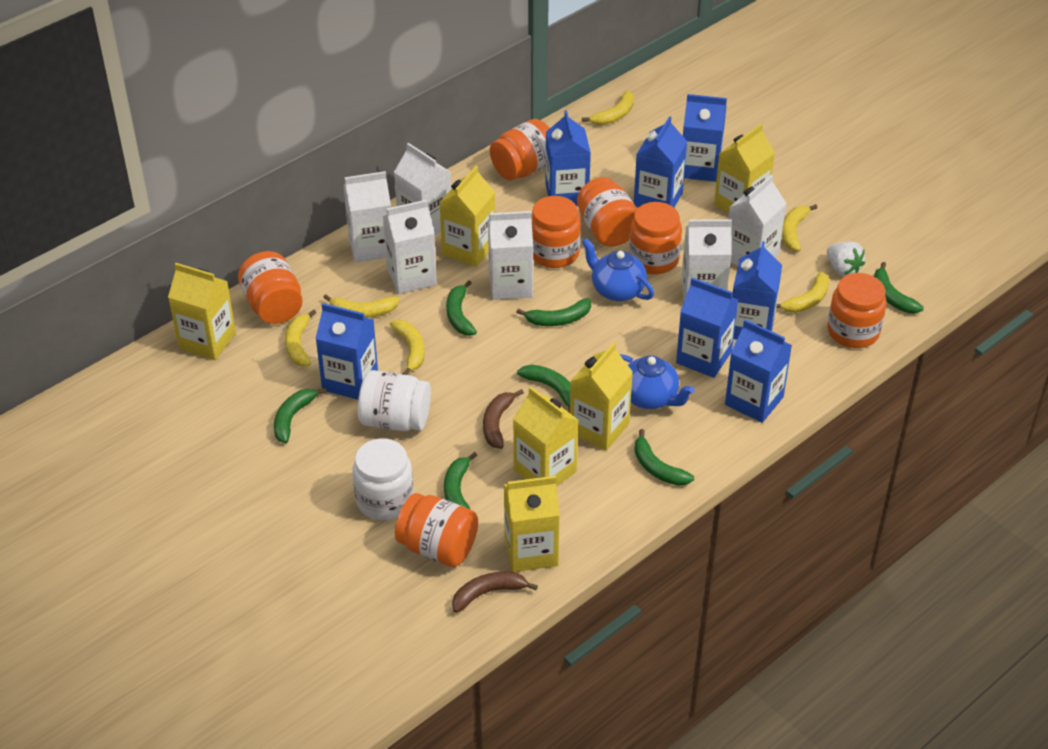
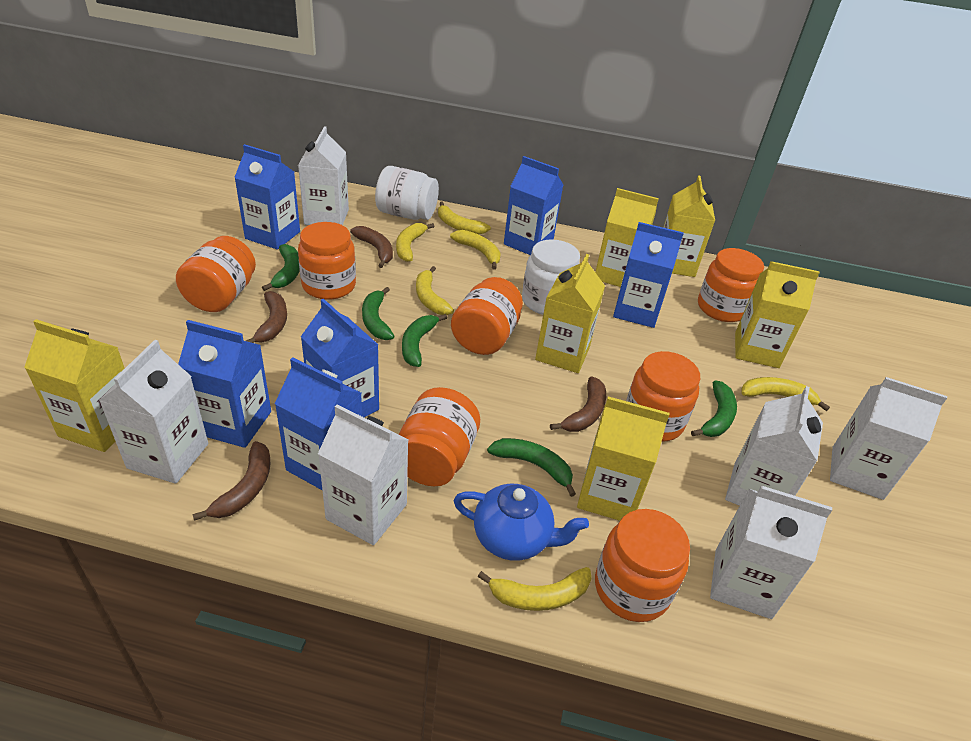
blue carton: 7 -> 6
blue teapot: 2 -> 1
brown banana: 2 -> 4
green banana: 7 -> 5
white strawberry: 1 -> 0

